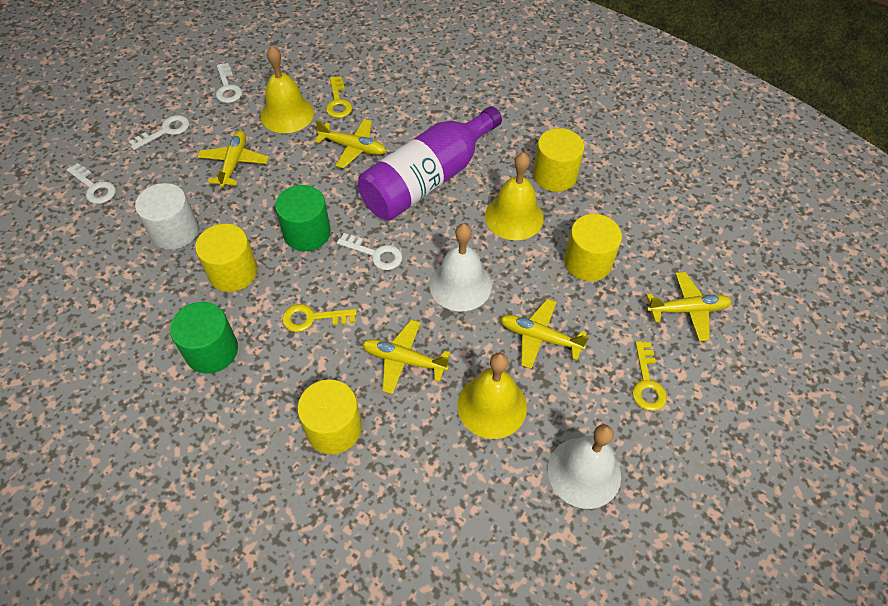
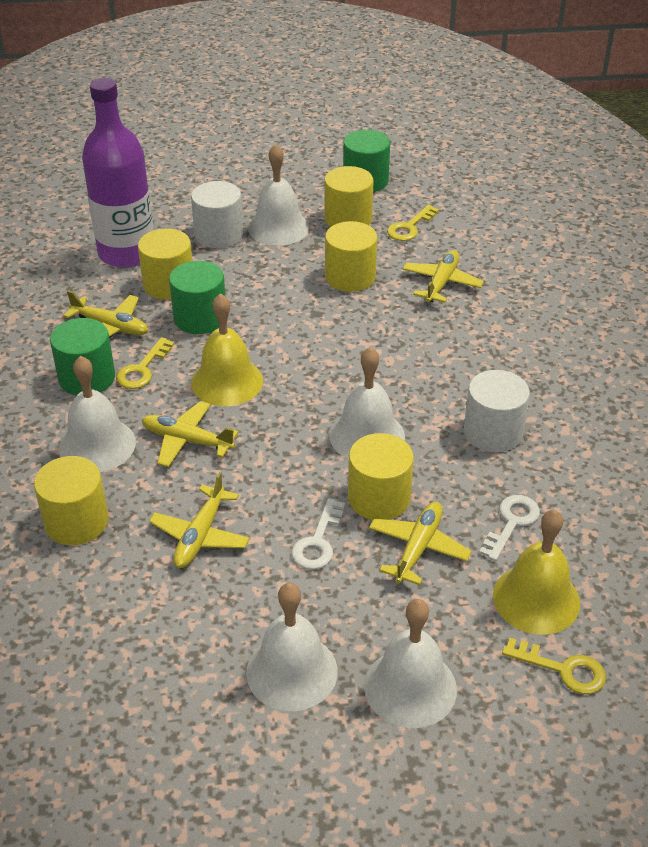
green cylinder: 2 -> 3
white bell: 2 -> 5
white cylinder: 1 -> 2
white key: 4 -> 2
yellow bell: 3 -> 2
yellow cylinder: 4 -> 5

